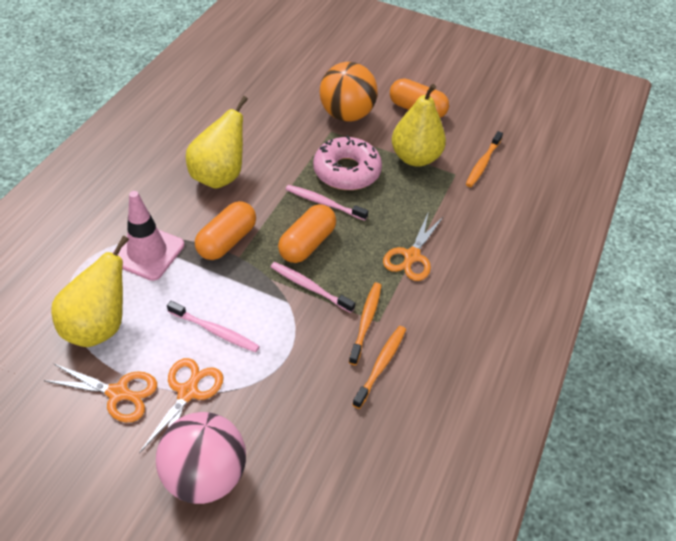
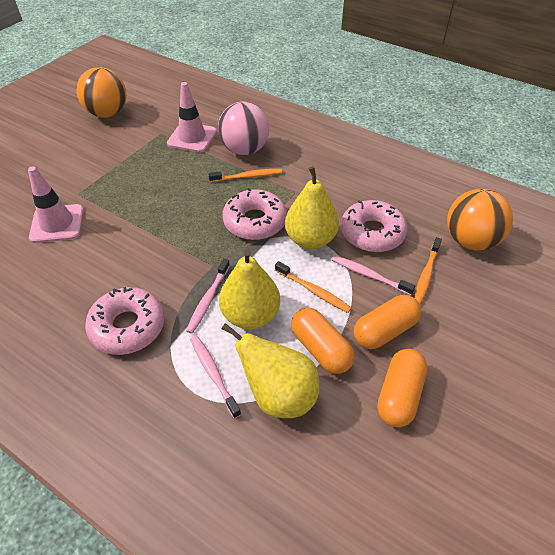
orange ball: 1 -> 2
orange scissors: 3 -> 0
pink donut: 1 -> 3
pink traffic cone: 1 -> 2

